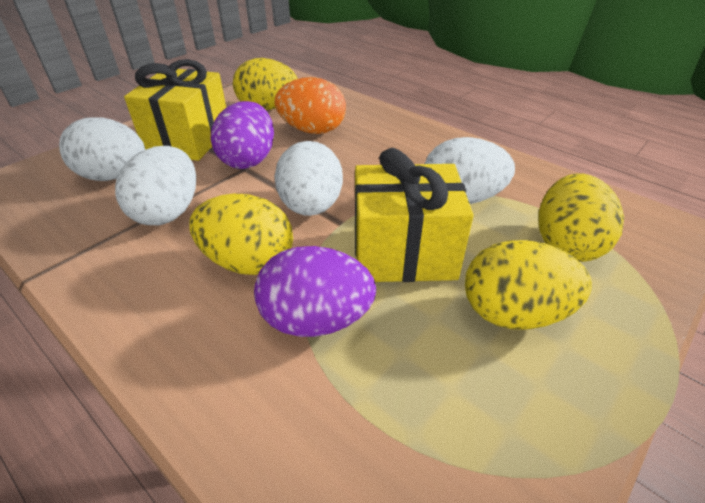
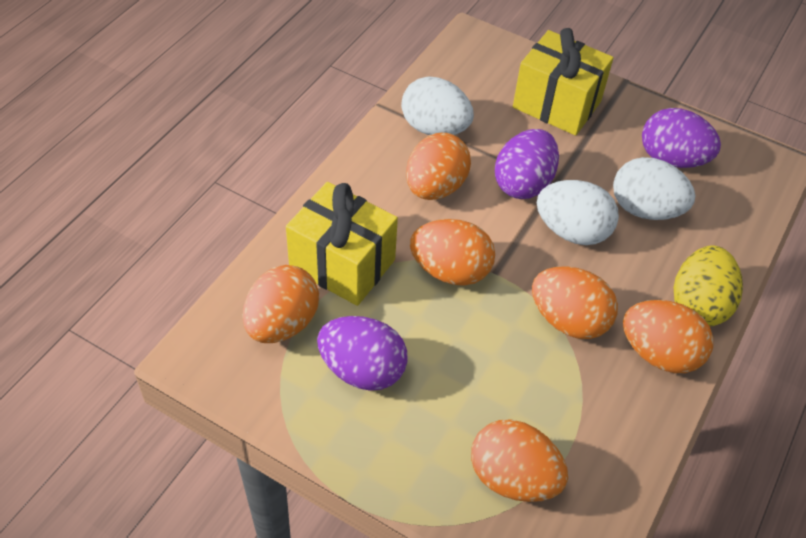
orange egg: 1 -> 6
purple egg: 2 -> 3
white egg: 4 -> 3
yellow egg: 4 -> 1

